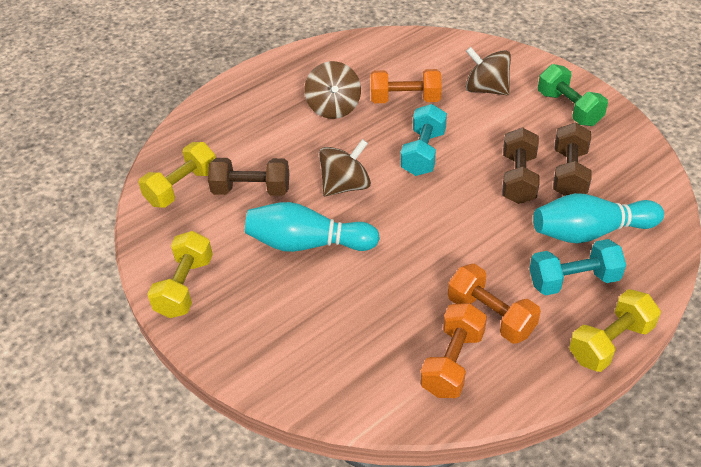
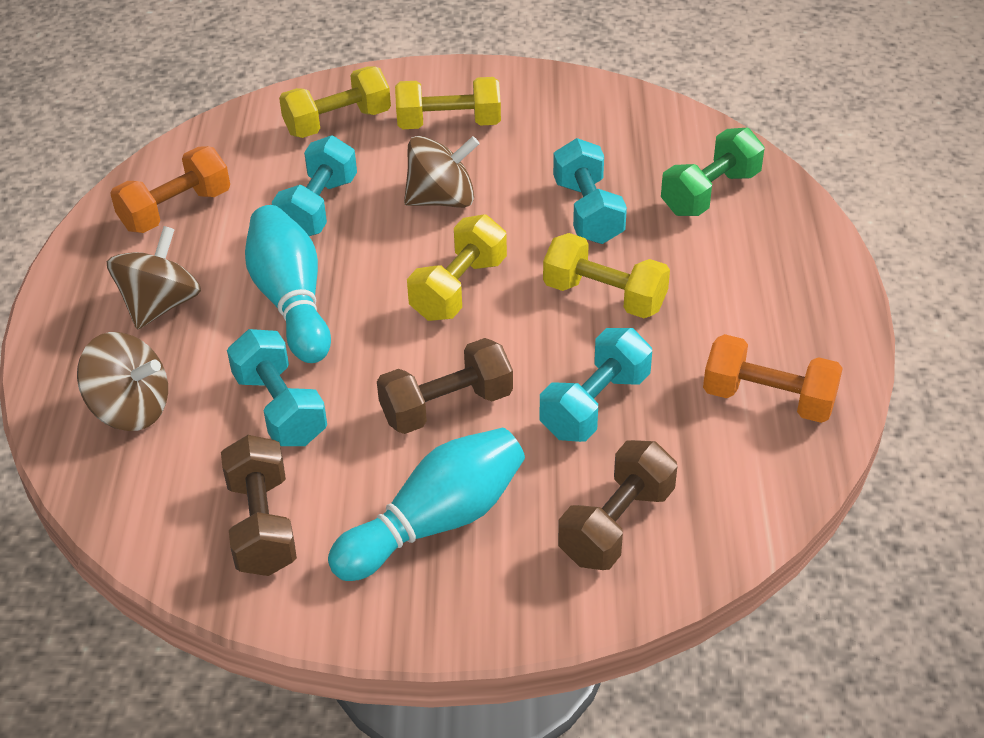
orange dumbbell: 3 -> 2
turquoise dumbbell: 2 -> 4
yellow dumbbell: 3 -> 4

